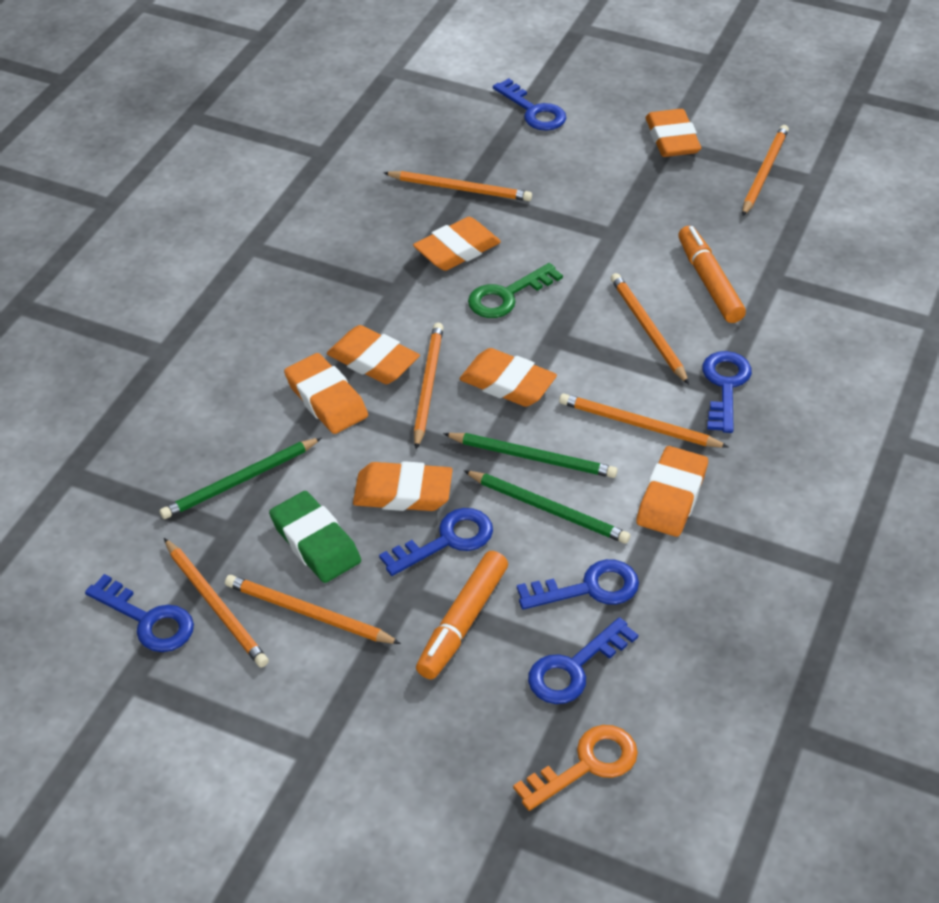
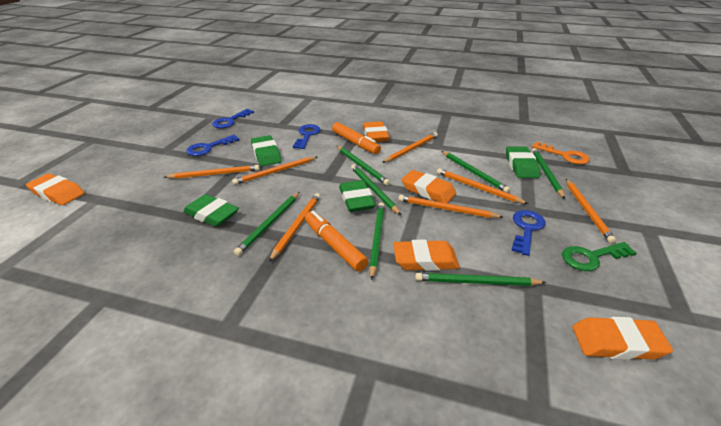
blue key: 6 -> 4
green eraser: 1 -> 4
green pencil: 3 -> 7
orange eraser: 7 -> 5

